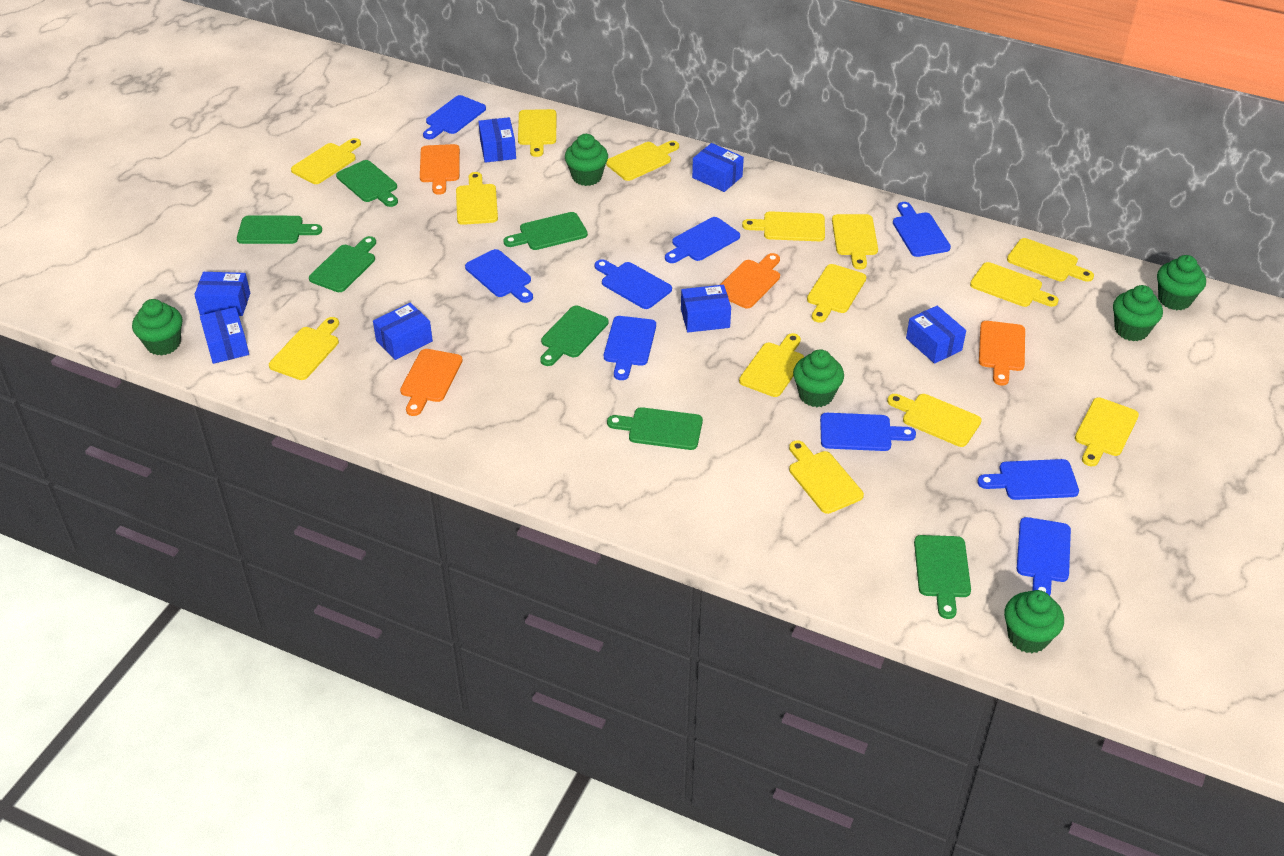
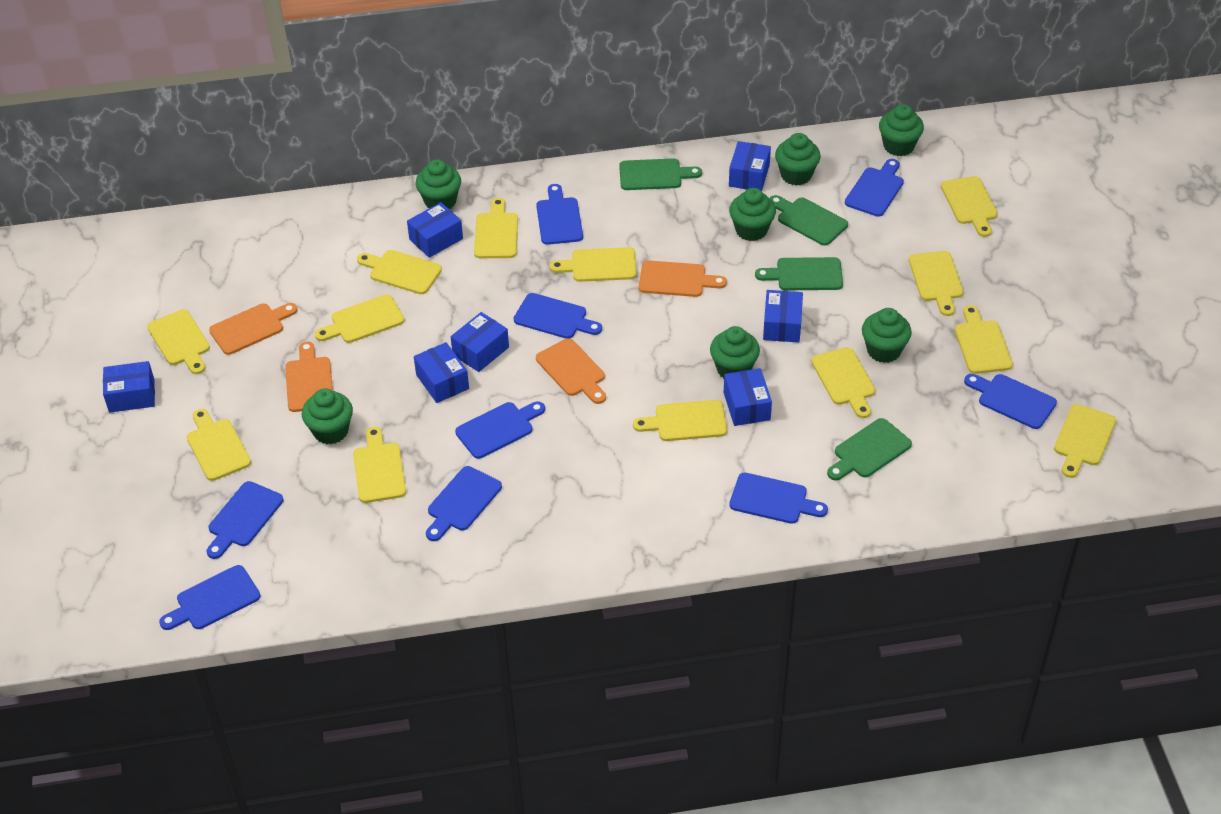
green cupcake: 6 -> 7
green cutting board: 7 -> 4
yellow cutting board: 14 -> 13

